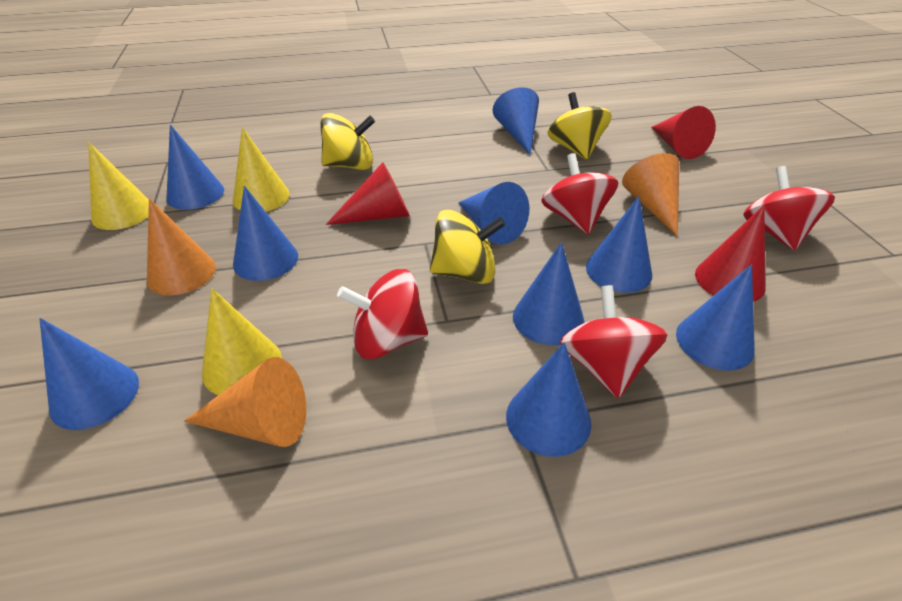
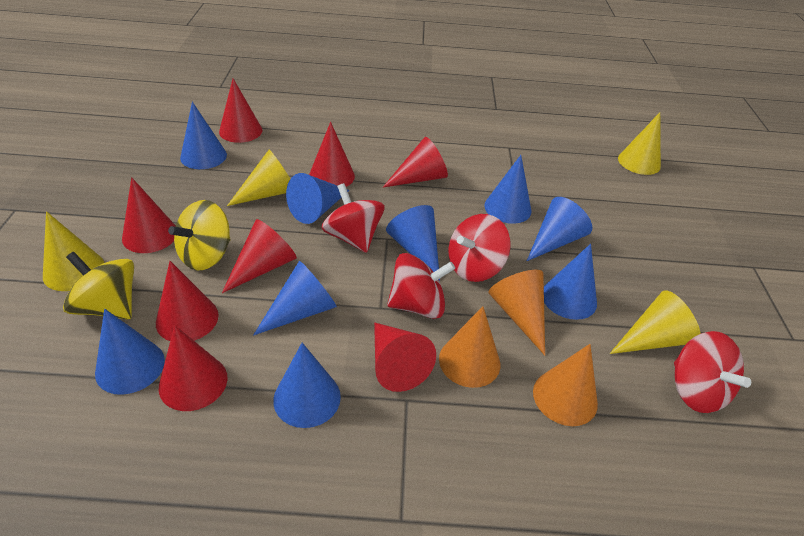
red cone: 3 -> 8
yellow cone: 3 -> 4
yellow spinning top: 3 -> 2

